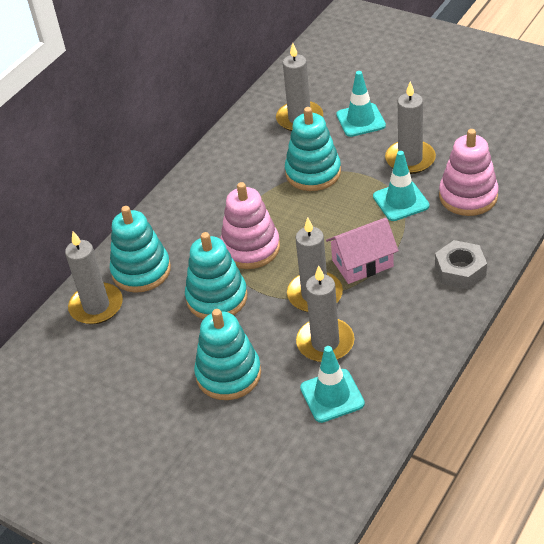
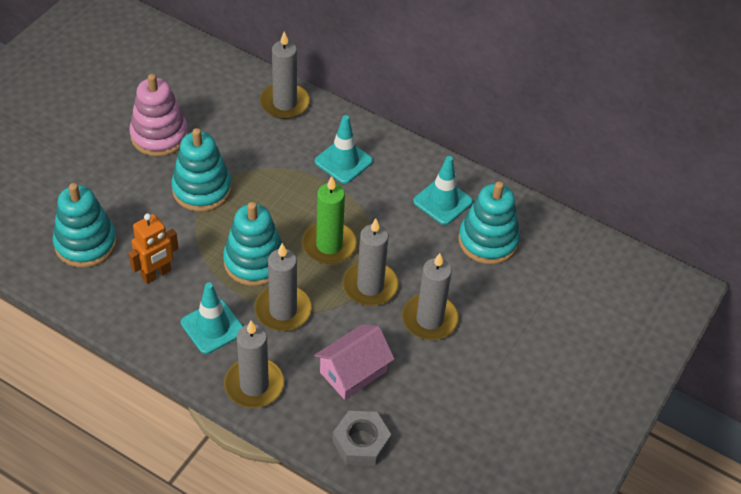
green candle: 0 -> 1
orange robot: 0 -> 1
pink stacking toy: 2 -> 1

